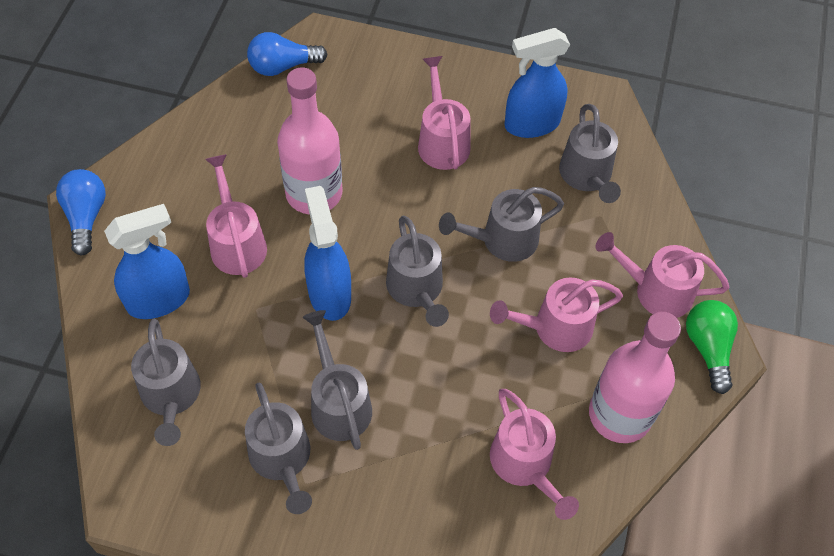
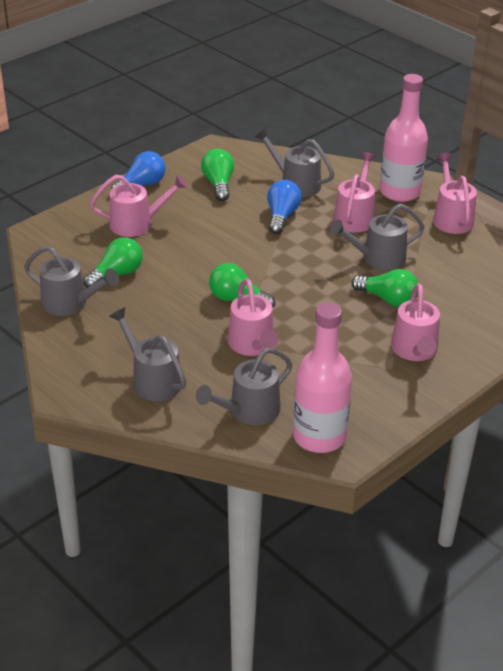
blue spray bottle: 3 -> 0
green light bulb: 1 -> 4
grey watering can: 6 -> 5

